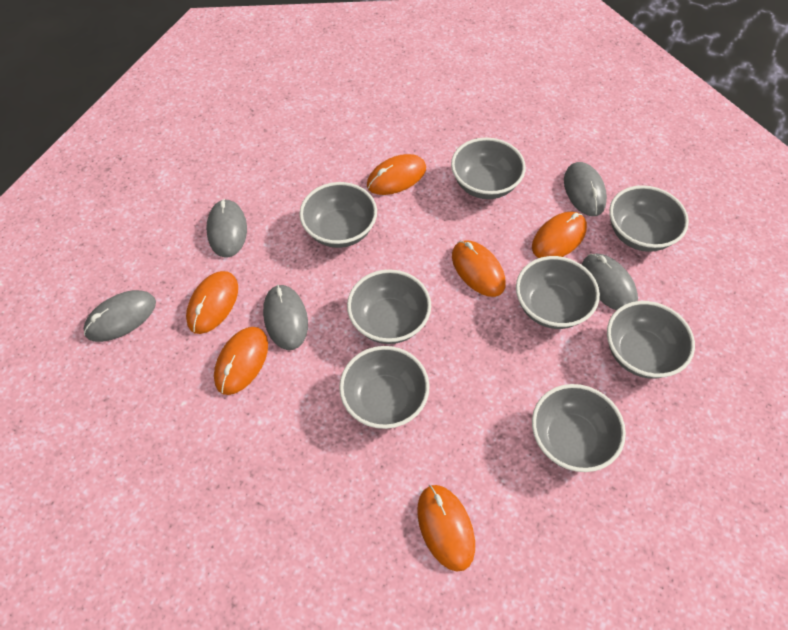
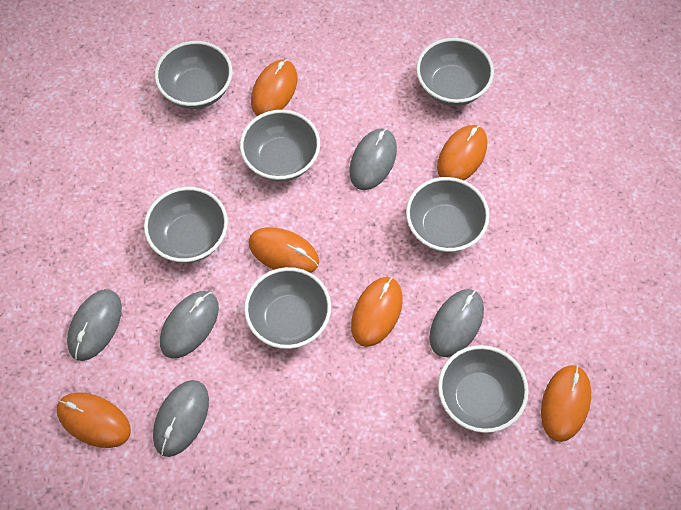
grey bowl: 8 -> 7

